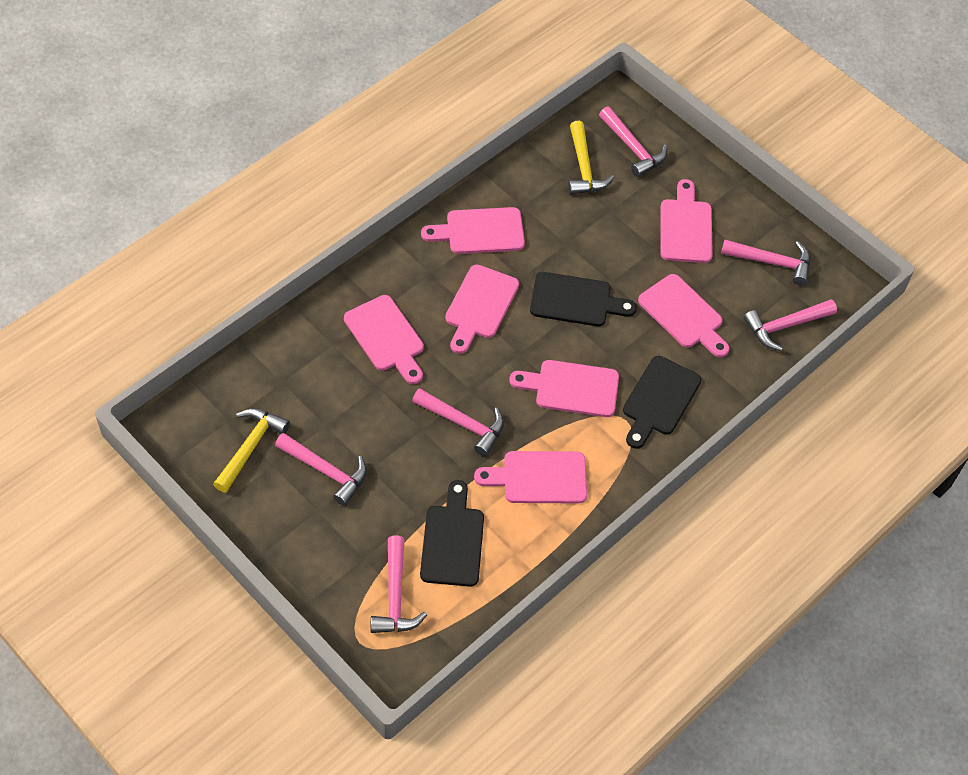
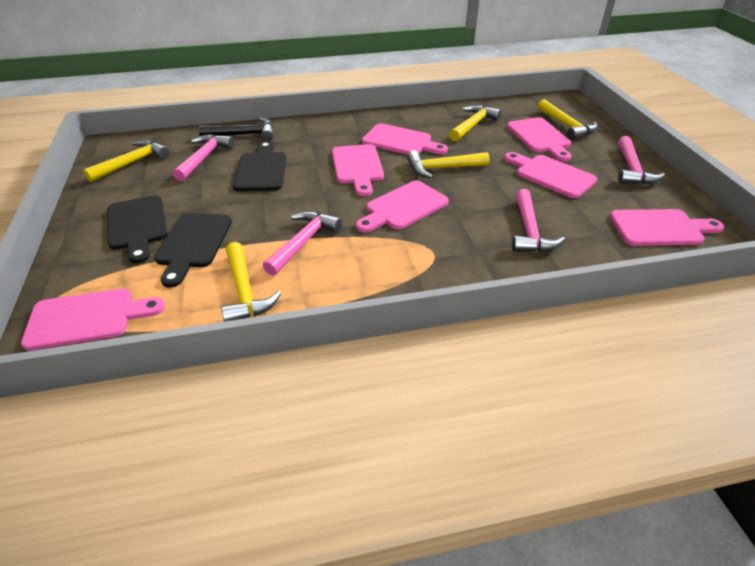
black hammer: 0 -> 1
pink hammer: 6 -> 4
yellow hammer: 2 -> 5

